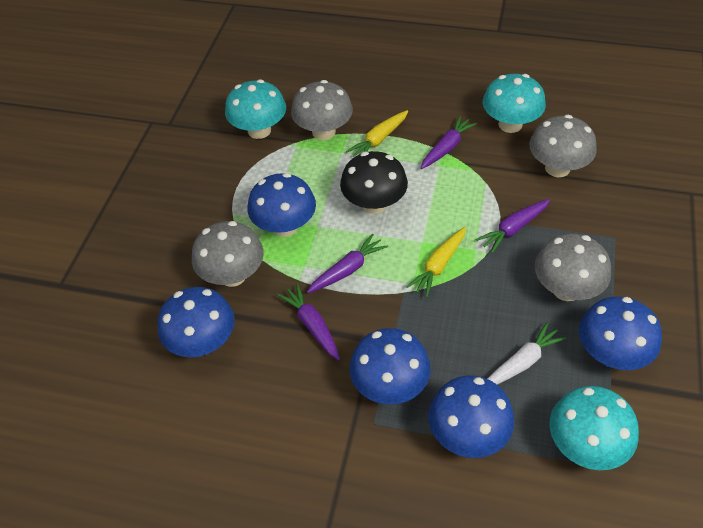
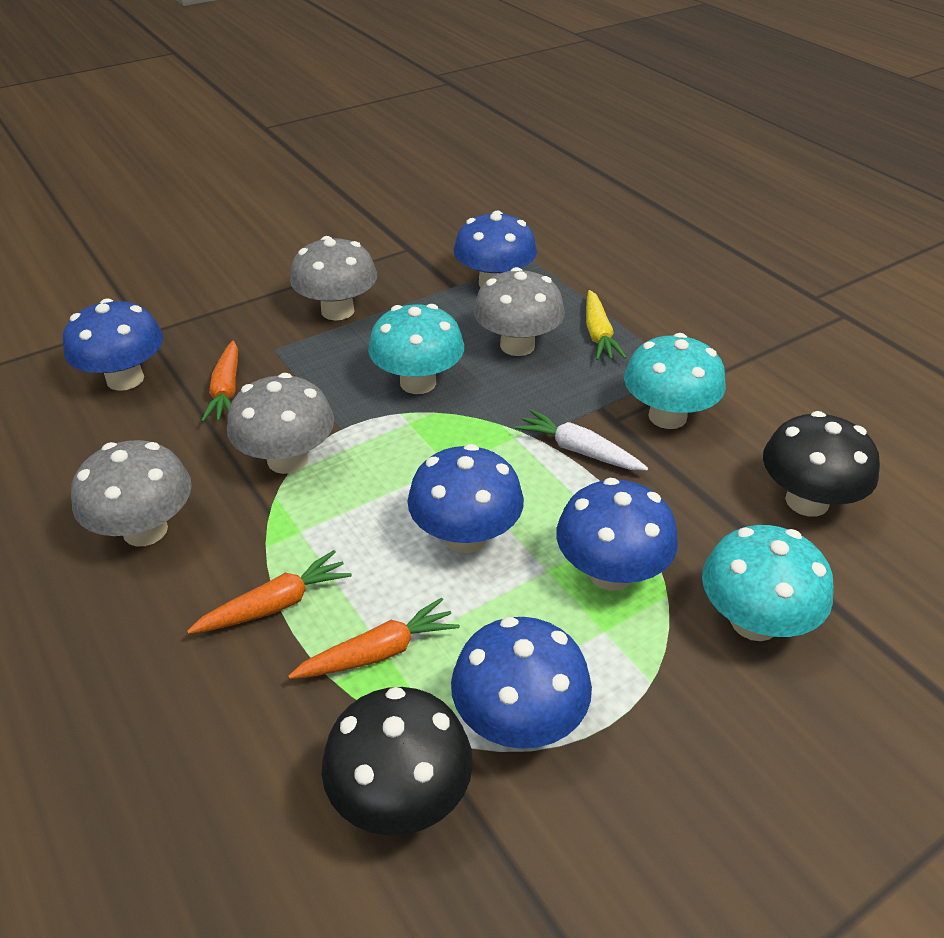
black mushroom: 1 -> 2
orange carrot: 0 -> 3
purple carrot: 4 -> 0
yellow carrot: 2 -> 1

